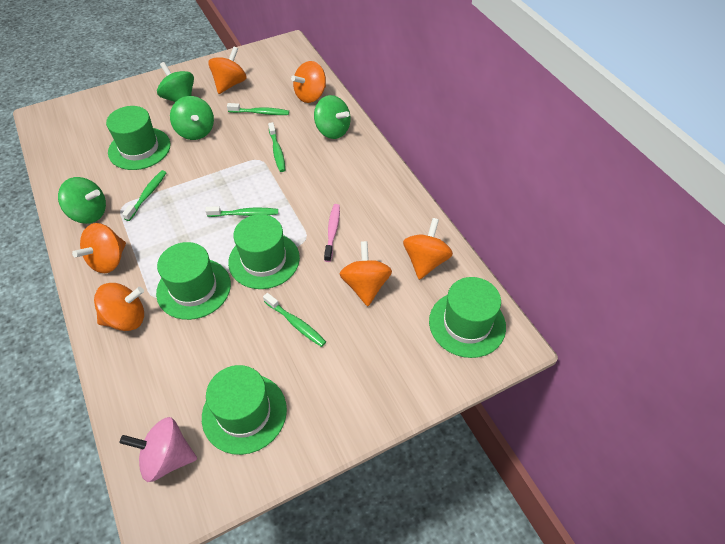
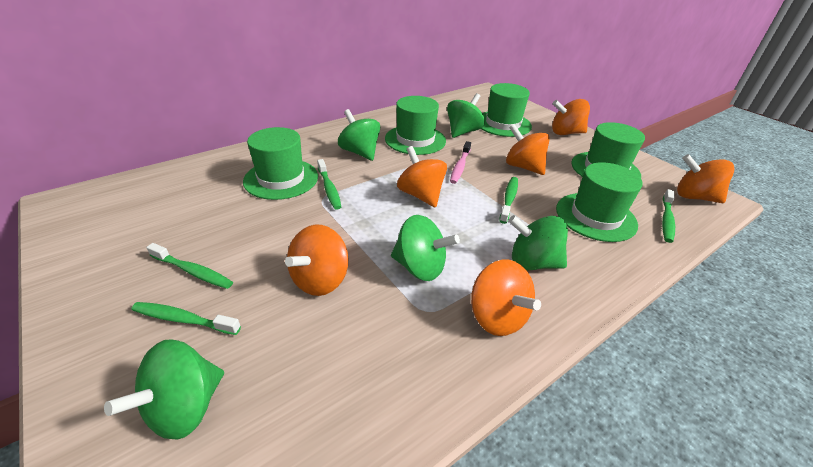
green spinning top: 4 -> 5
pink spinning top: 1 -> 0

